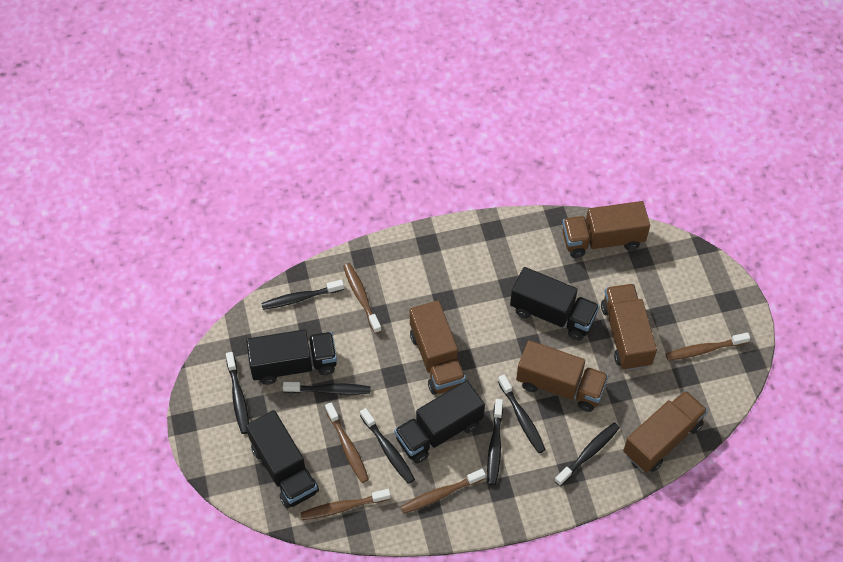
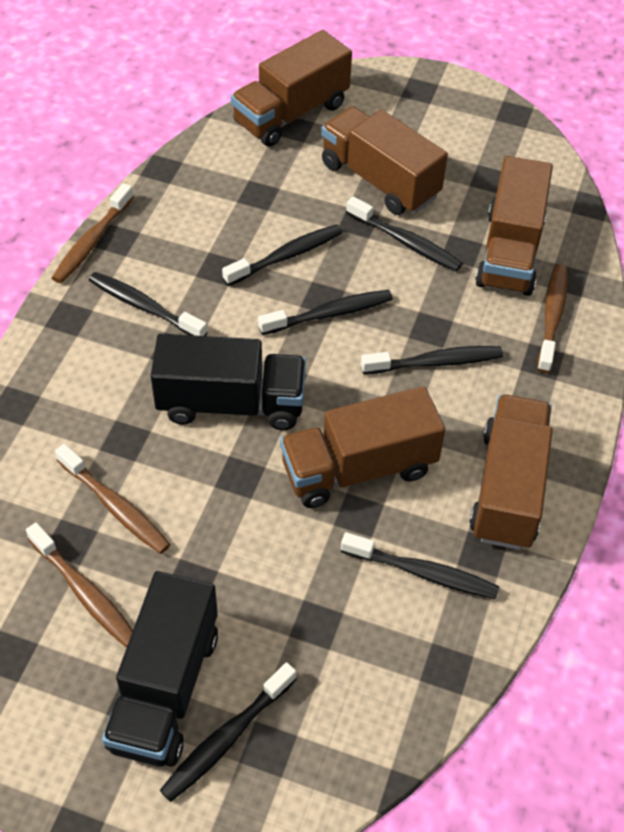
black truck: 4 -> 2
brown toothbrush: 5 -> 4

